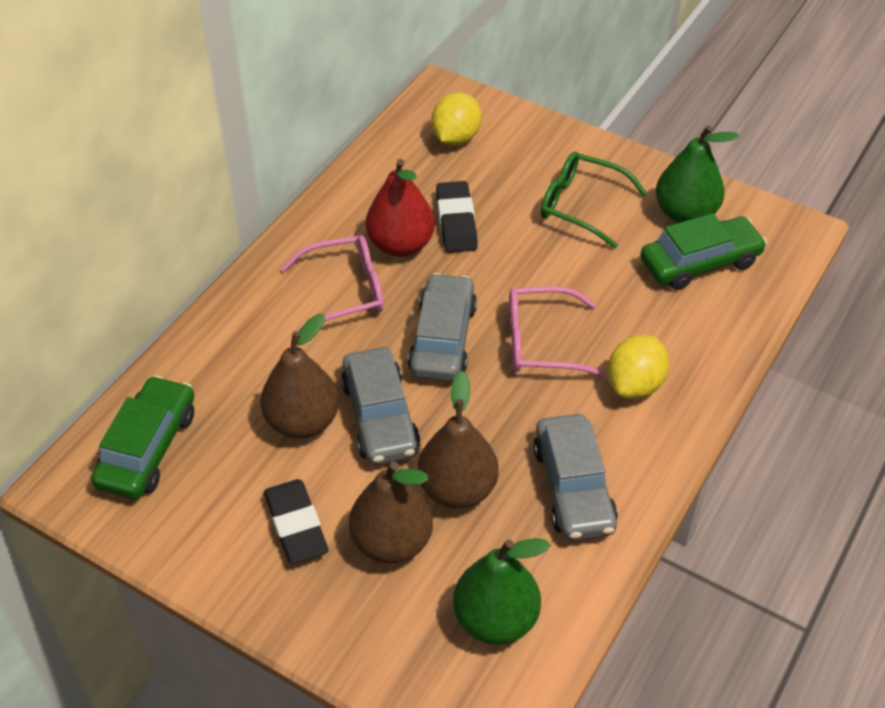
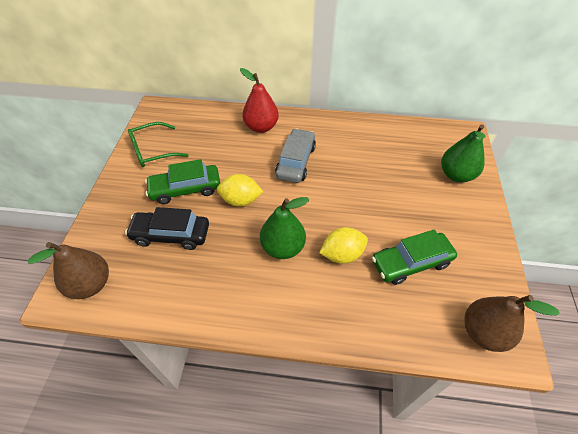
black car: 0 -> 1
black eraser: 2 -> 0
brown pear: 3 -> 2
grey car: 3 -> 1
pink glasses: 2 -> 0

